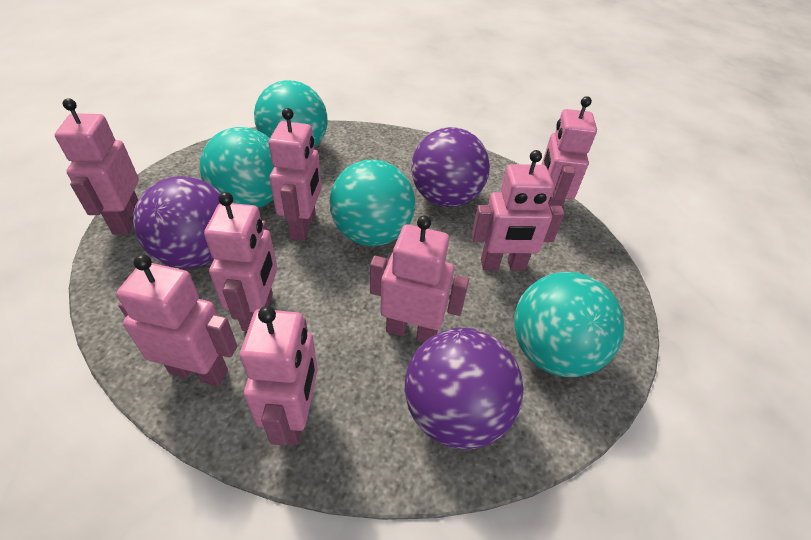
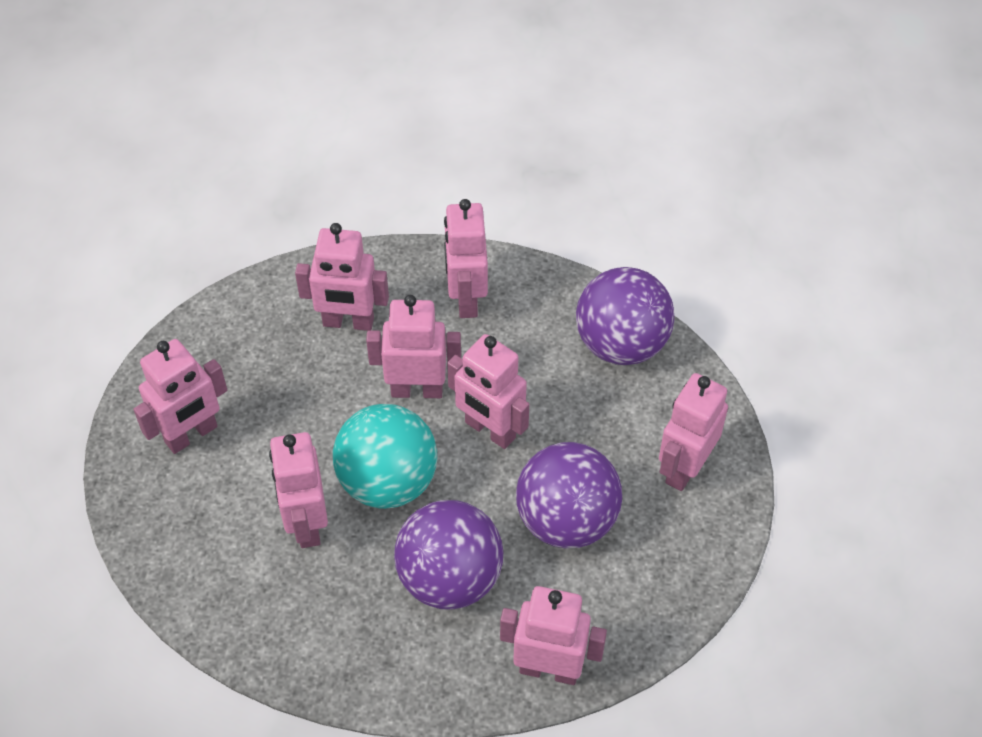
turquoise ball: 4 -> 1

